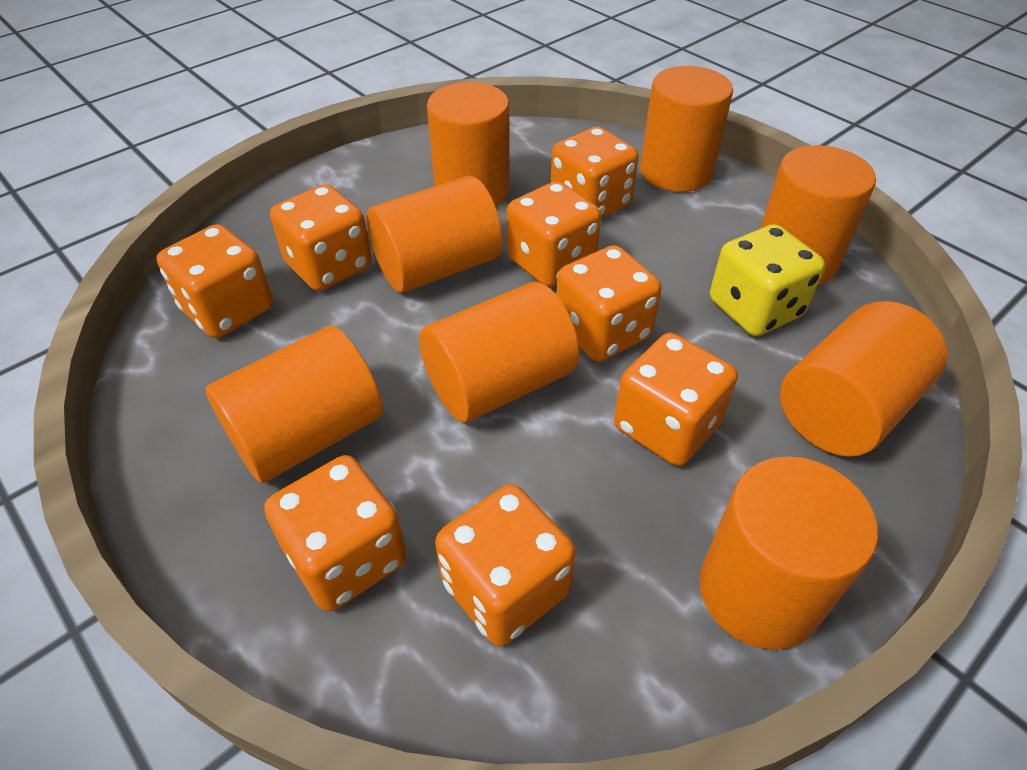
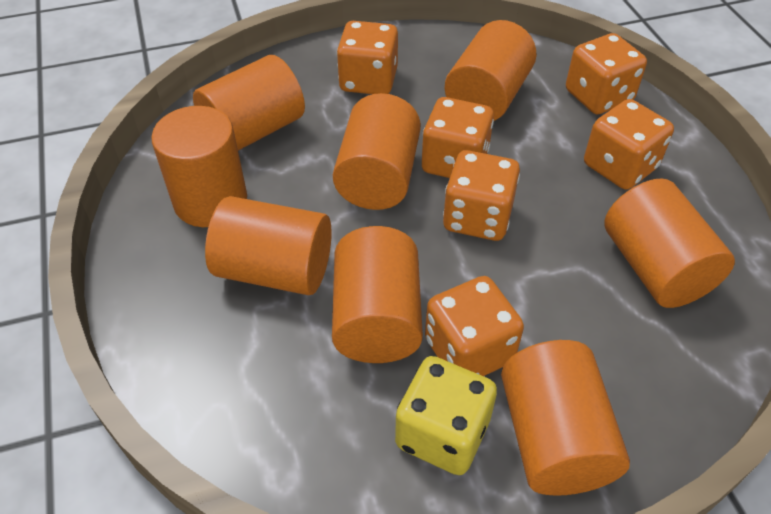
orange dice: 8 -> 6

